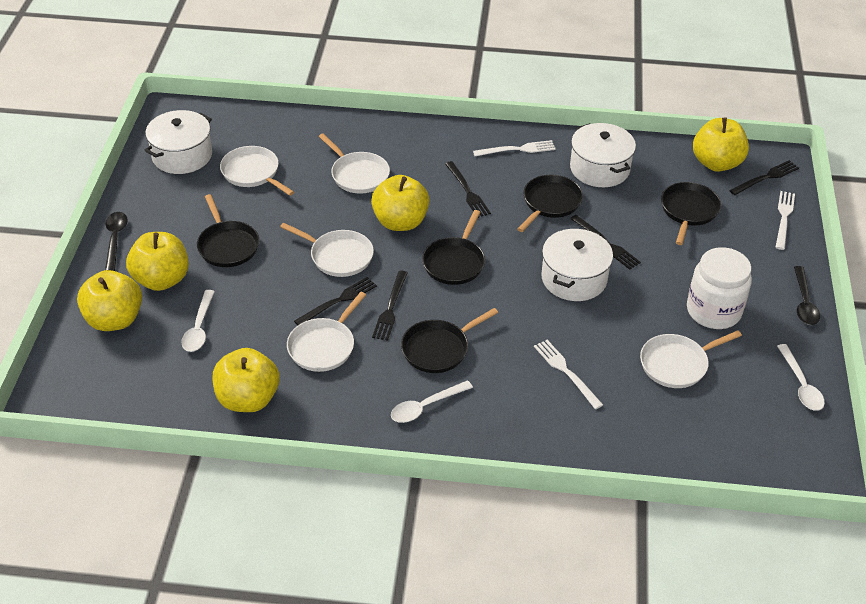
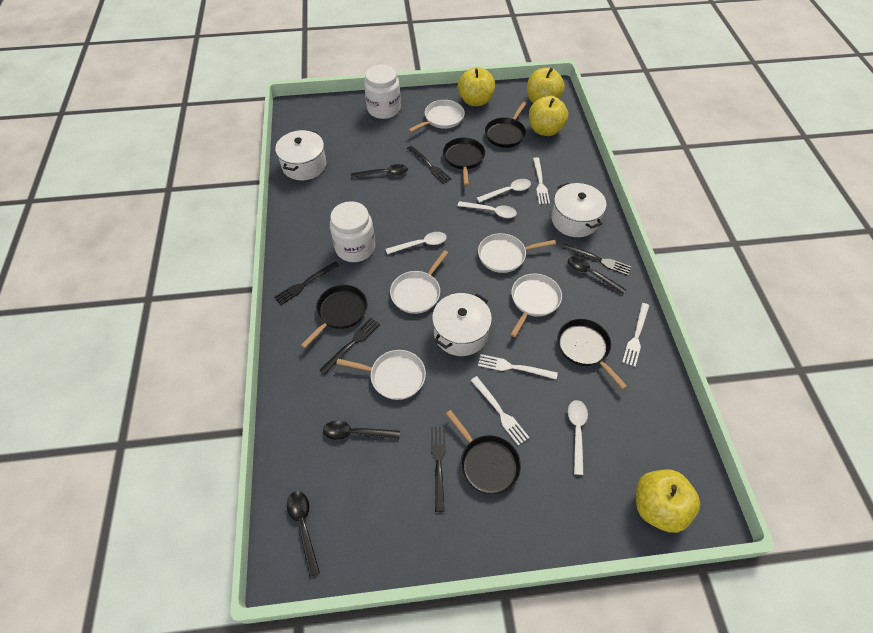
black spoon: 2 -> 4
white fork: 3 -> 4
white jar: 1 -> 2
white spoon: 3 -> 4
yellow apple: 5 -> 4

